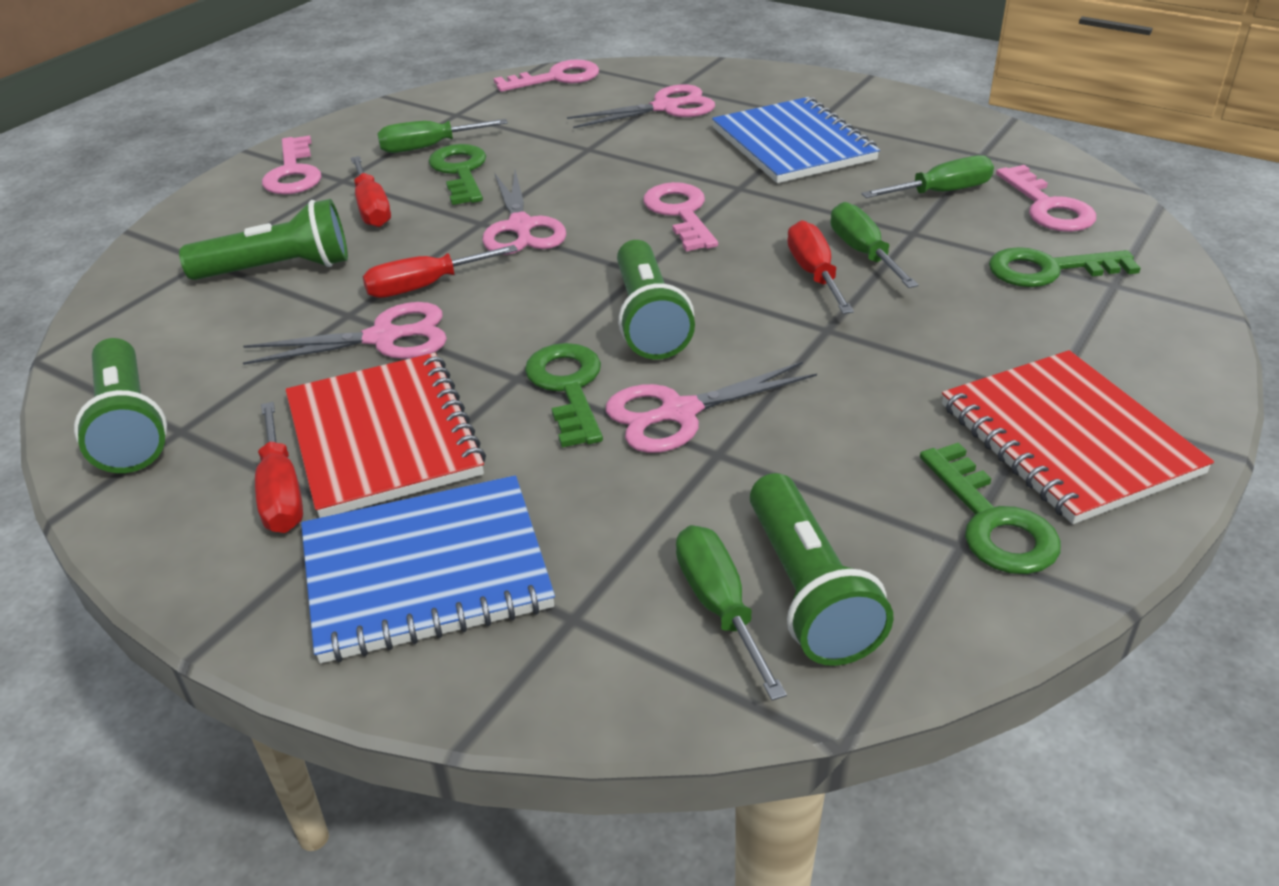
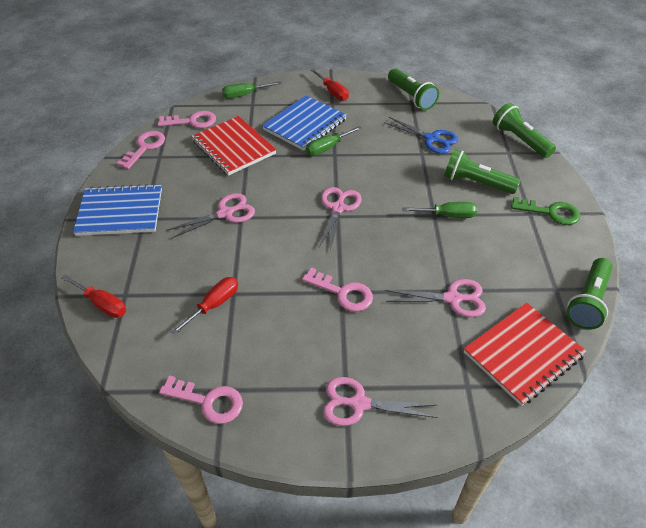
blue scissors: 0 -> 1
green key: 4 -> 1
green screwdriver: 4 -> 3
red screwdriver: 4 -> 3

